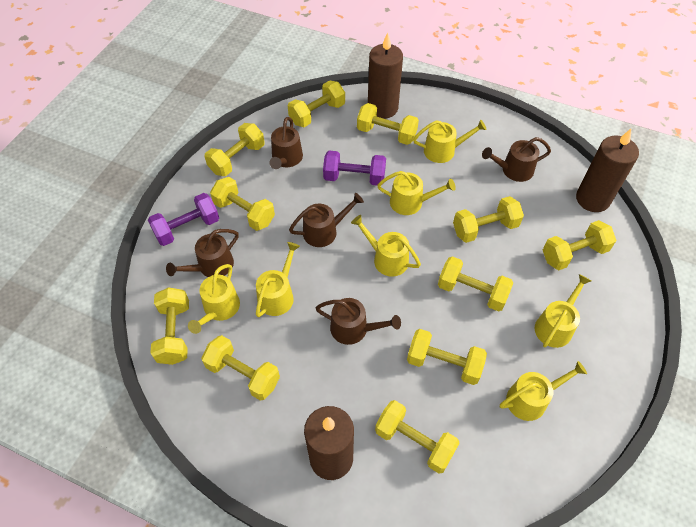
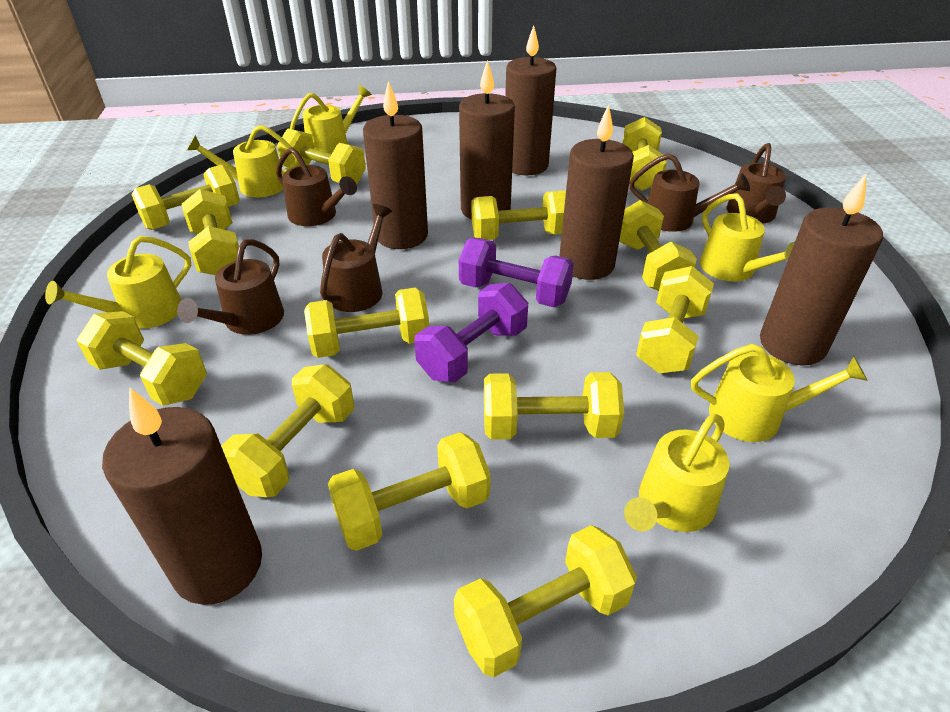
brown candle: 3 -> 6
yellow dumbbell: 11 -> 13
yellow watering can: 7 -> 6

